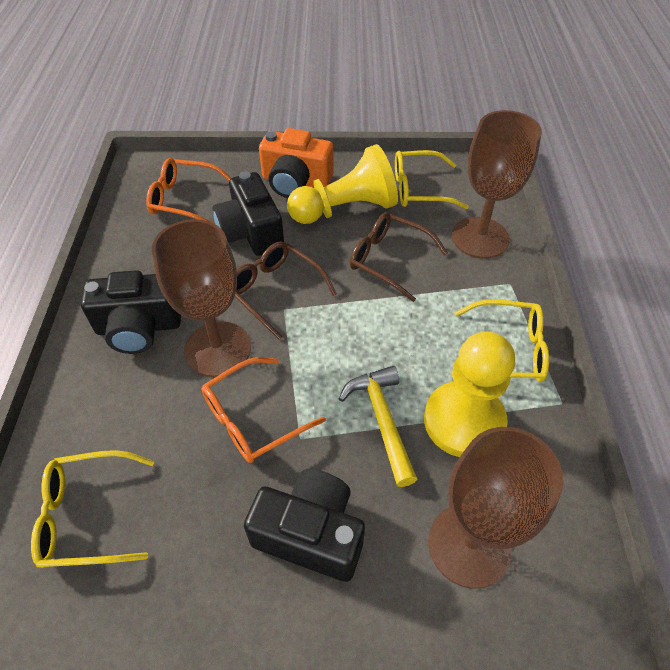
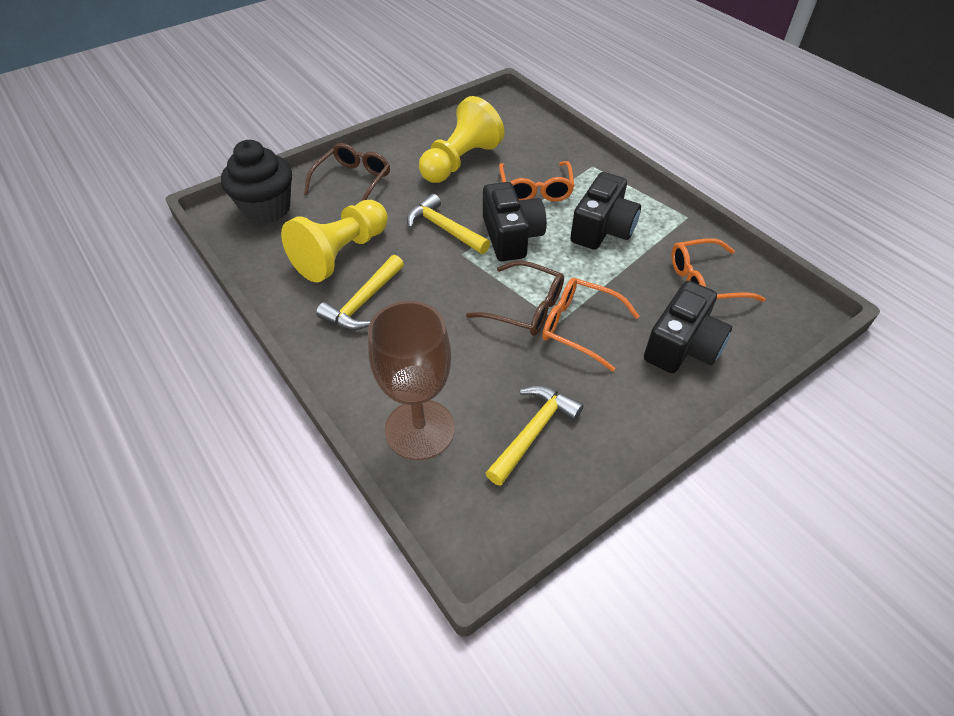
black cupcake: 0 -> 1
brown goblet: 3 -> 1
orange camera: 1 -> 0
orange glasses: 2 -> 3
yellow glasses: 3 -> 0
yellow hammer: 1 -> 3

